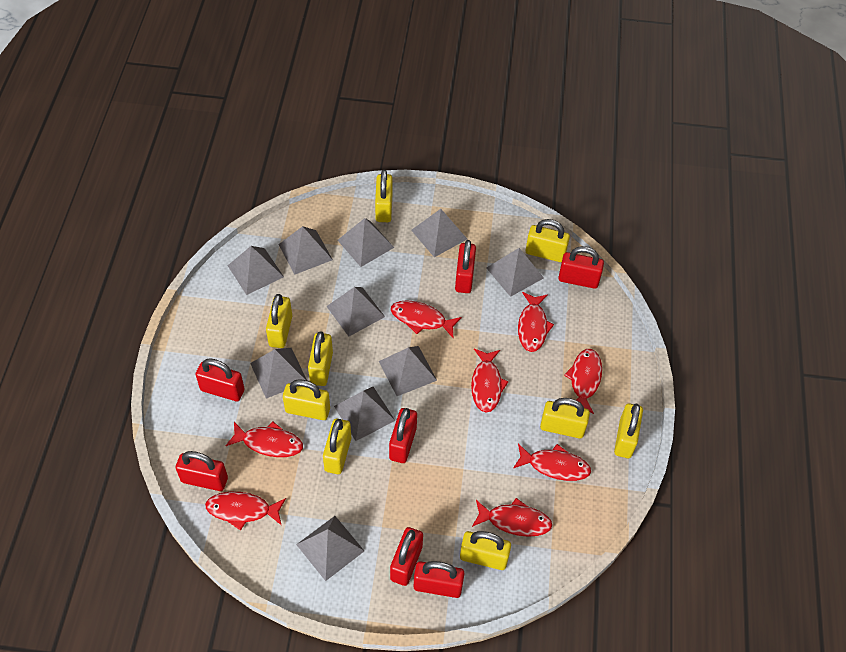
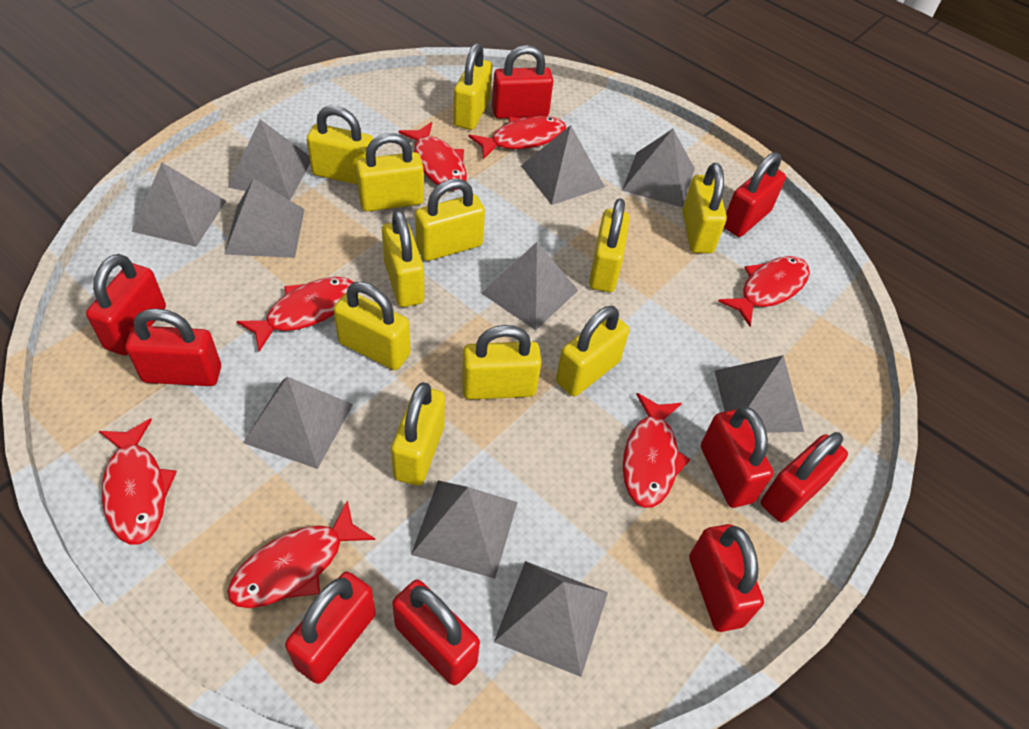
red fish: 8 -> 7
red padlock: 7 -> 9
yellow padlock: 9 -> 11

